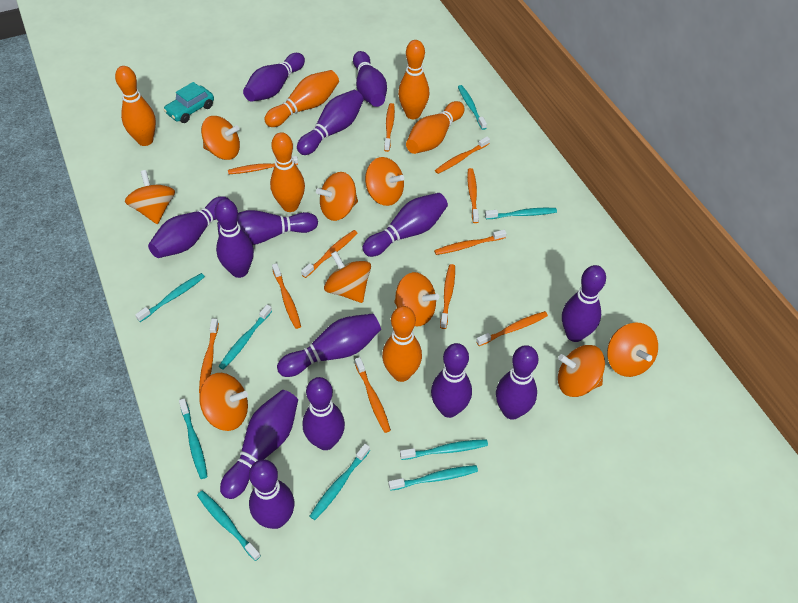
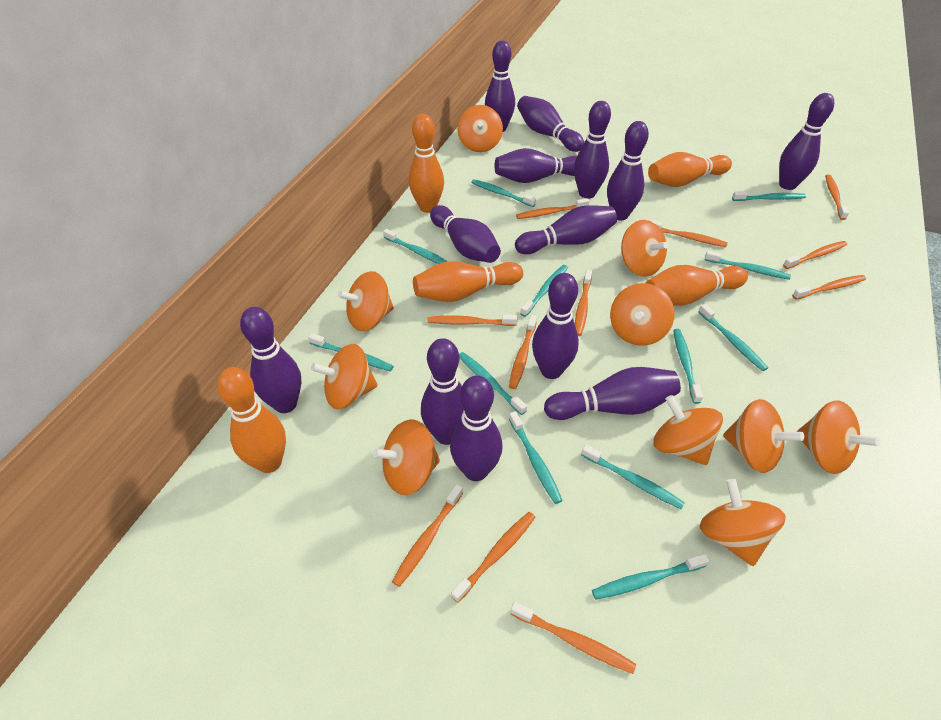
orange bowling pin: 6 -> 5
orange spinning top: 9 -> 10
purple bowling pin: 14 -> 13
turquoise car: 1 -> 0
turquoise toothbrush: 9 -> 12

